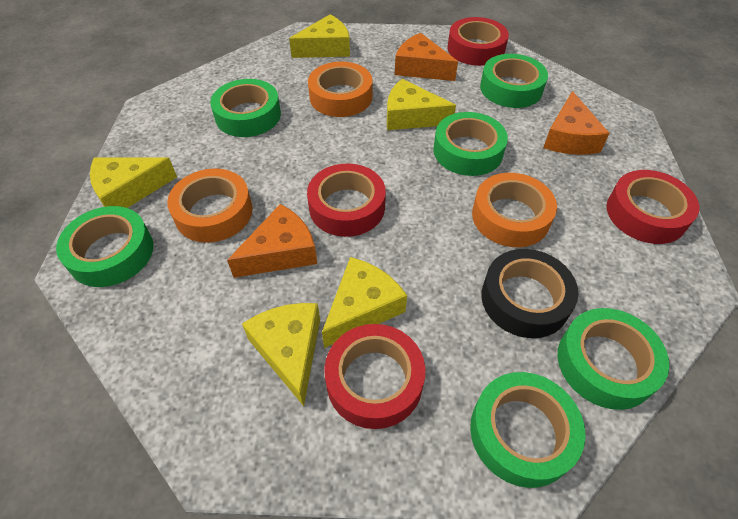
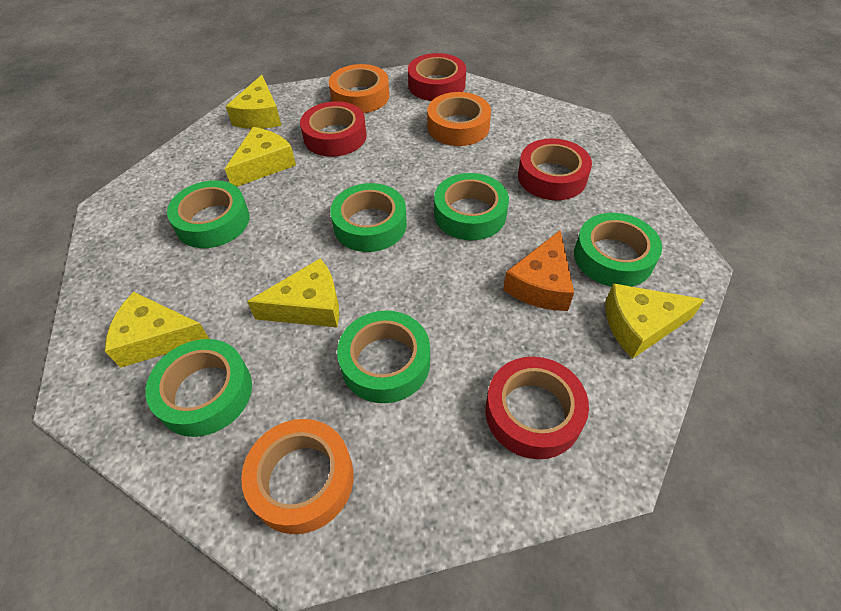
black tape: 1 -> 0
orange cheese: 3 -> 1

